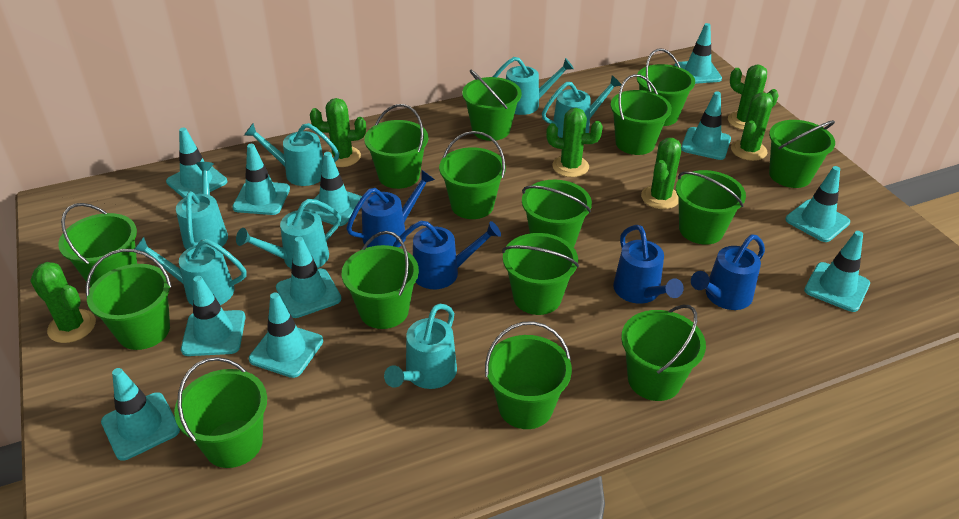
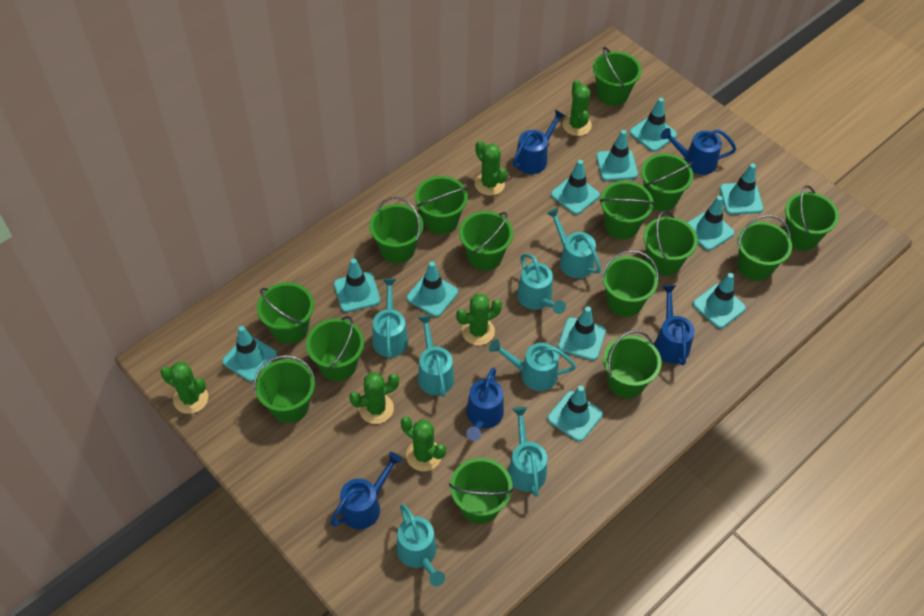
blue watering can: 4 -> 5

